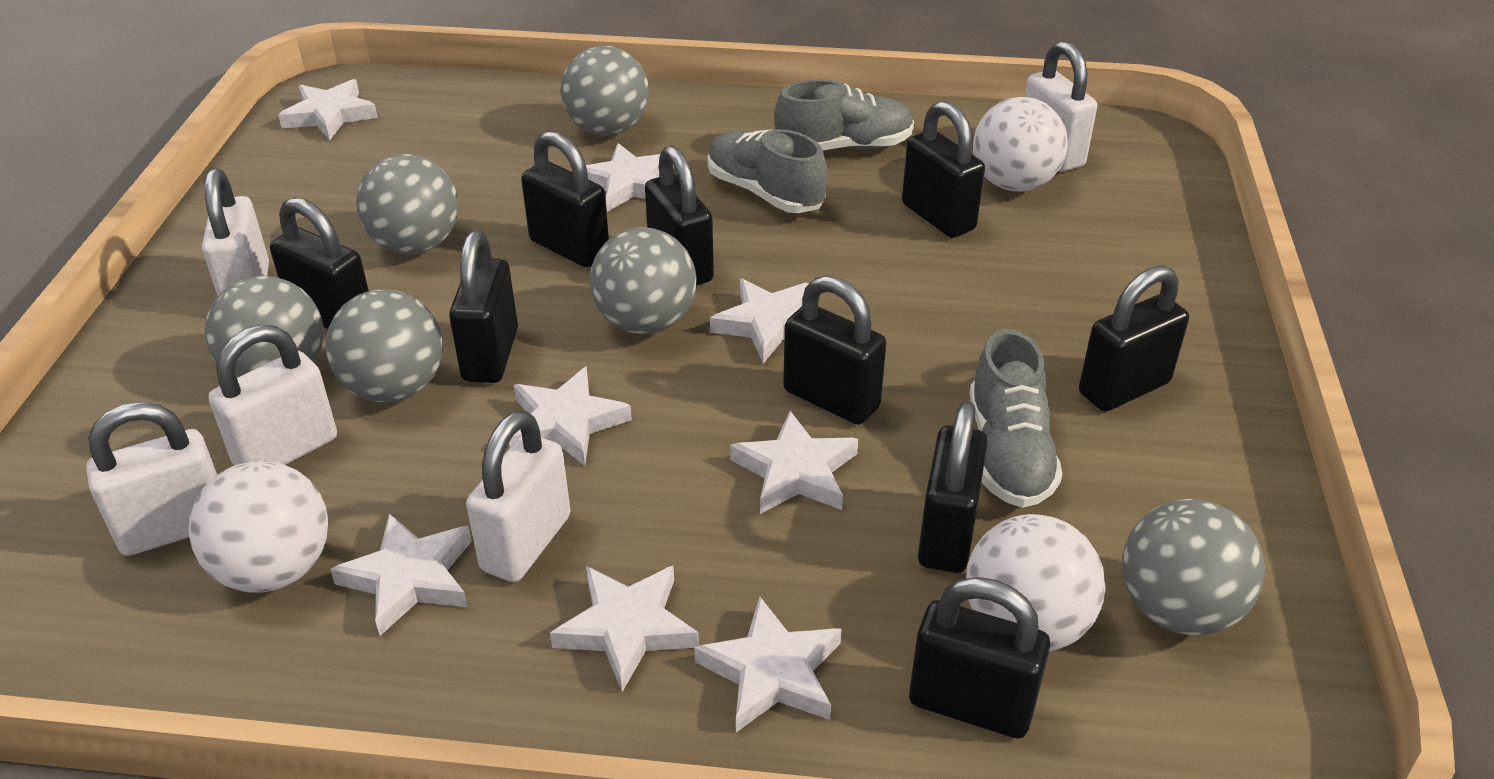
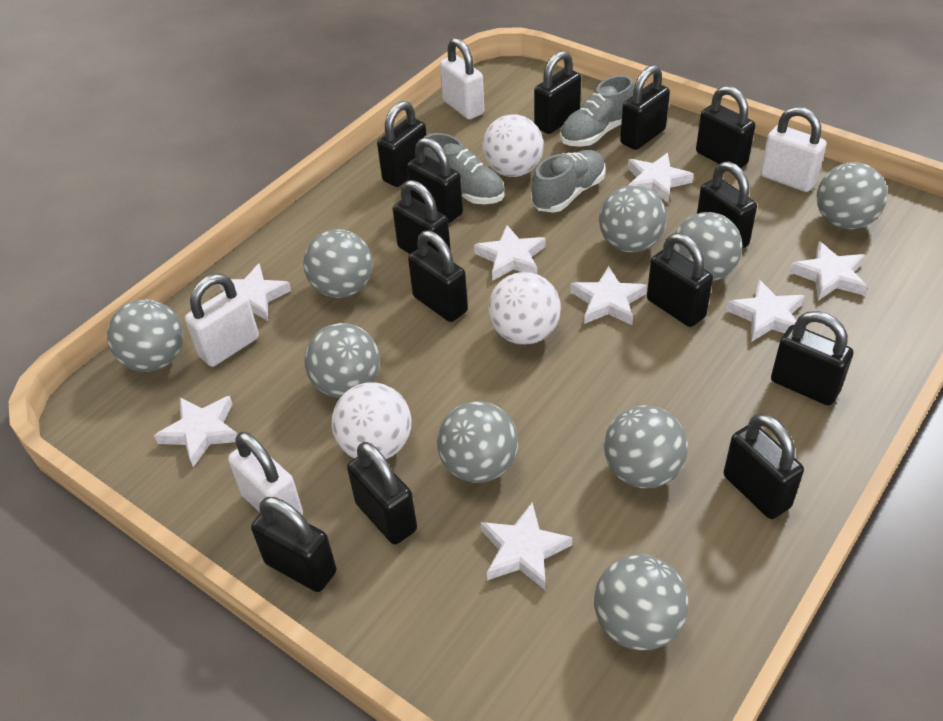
black padlock: 9 -> 13
grey ball: 6 -> 9
white padlock: 5 -> 4

